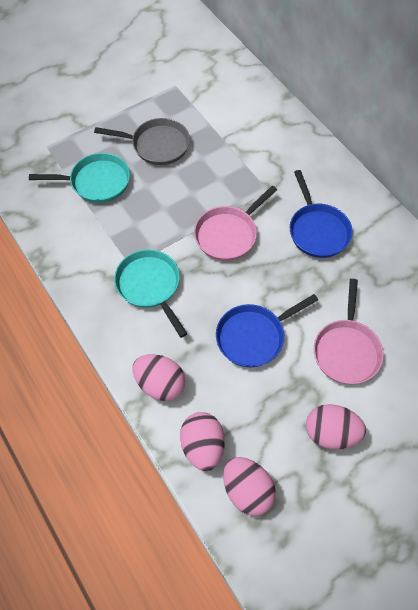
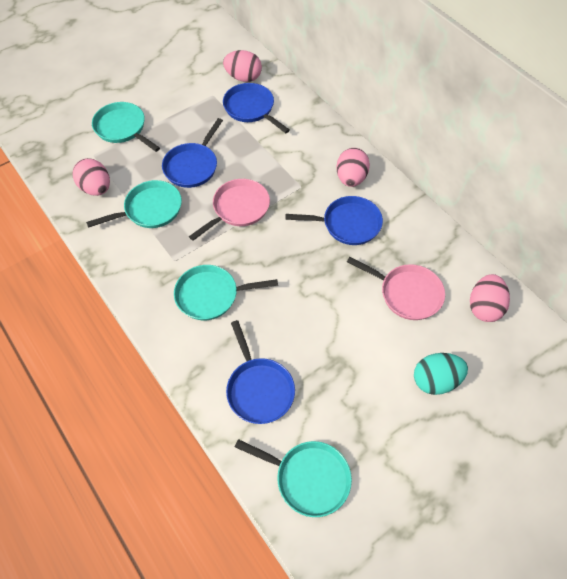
blue pan: 2 -> 4
grey pan: 1 -> 0
turquoise egg: 0 -> 1
turquoise pan: 2 -> 4

